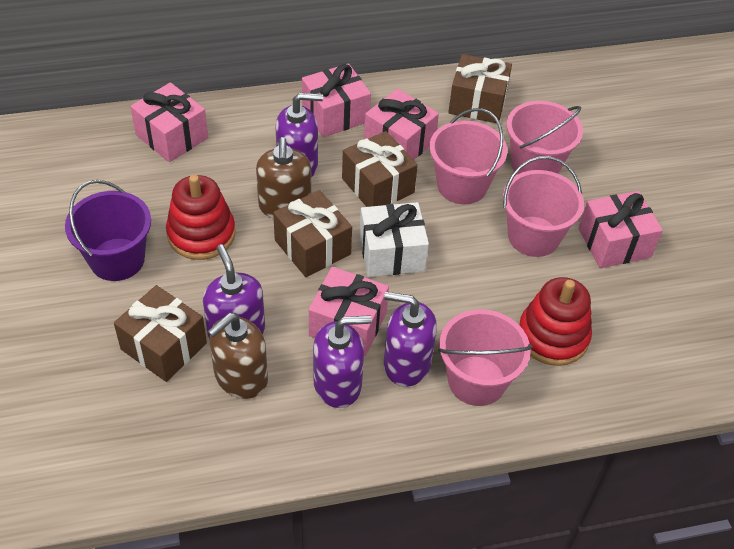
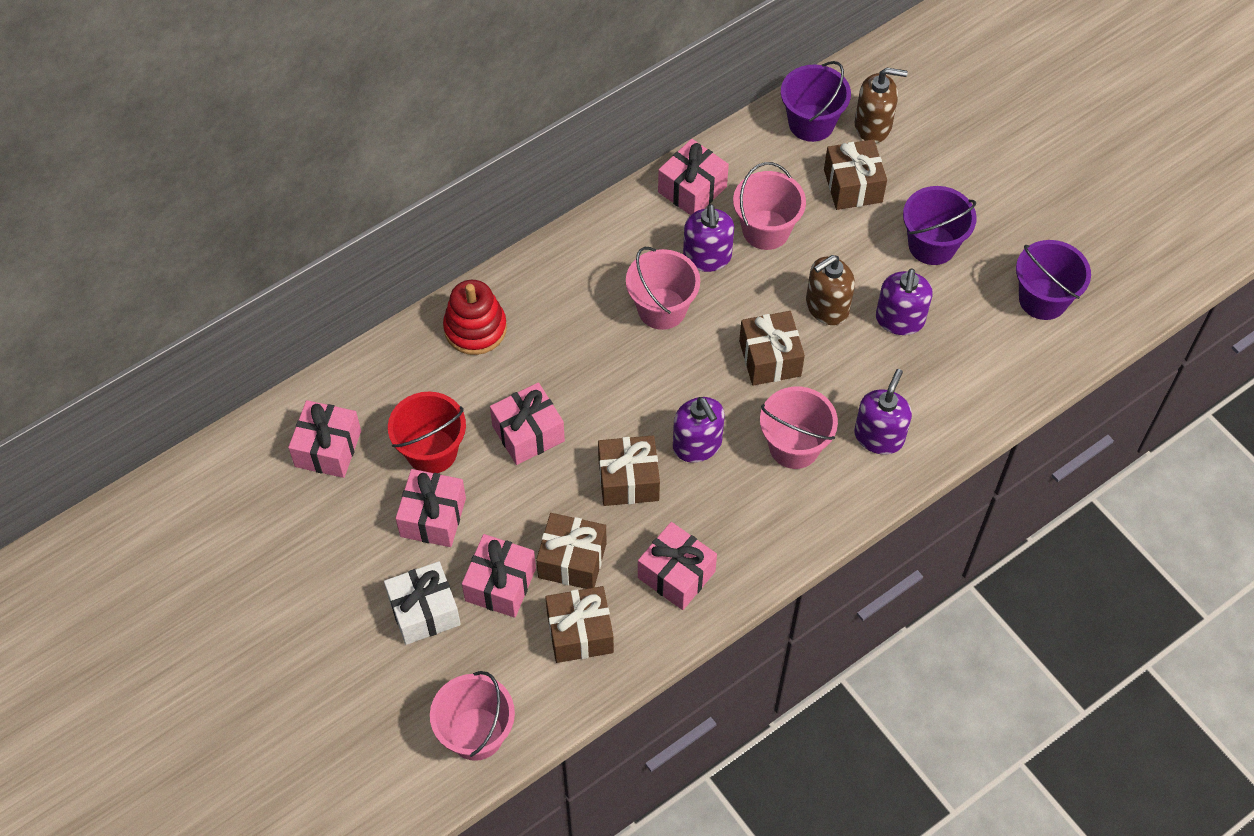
brown gift: 4 -> 5
pink gift: 5 -> 6
purple bucket: 1 -> 3
red bucket: 0 -> 1
red stacking toy: 2 -> 1

